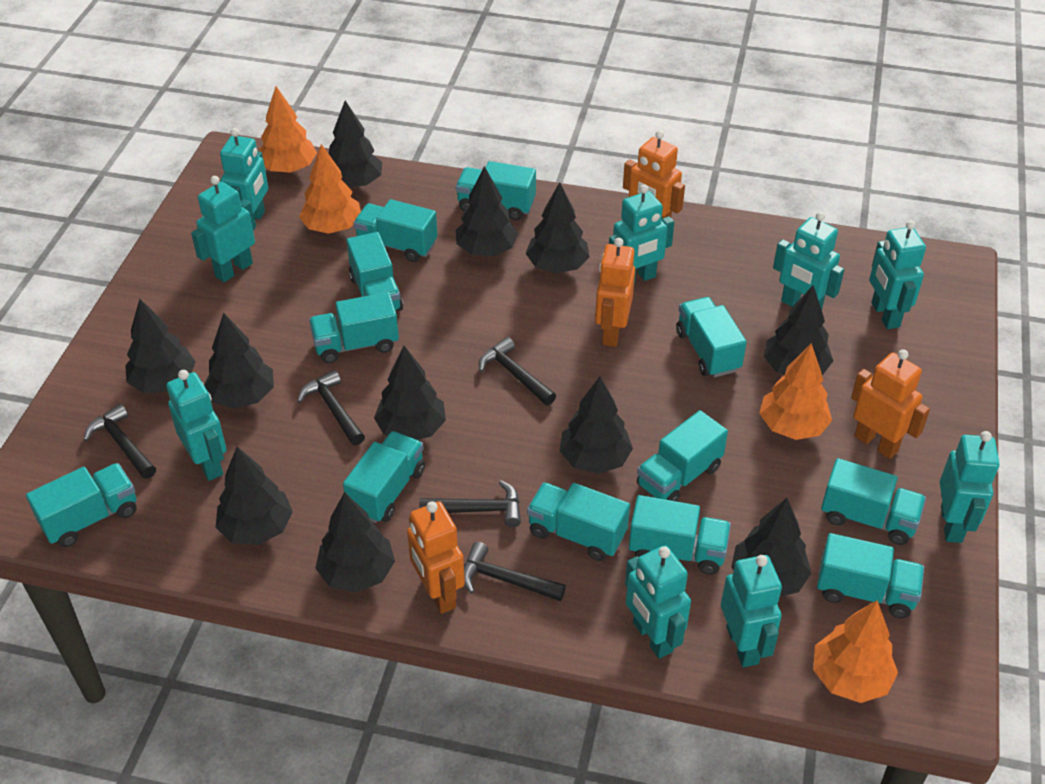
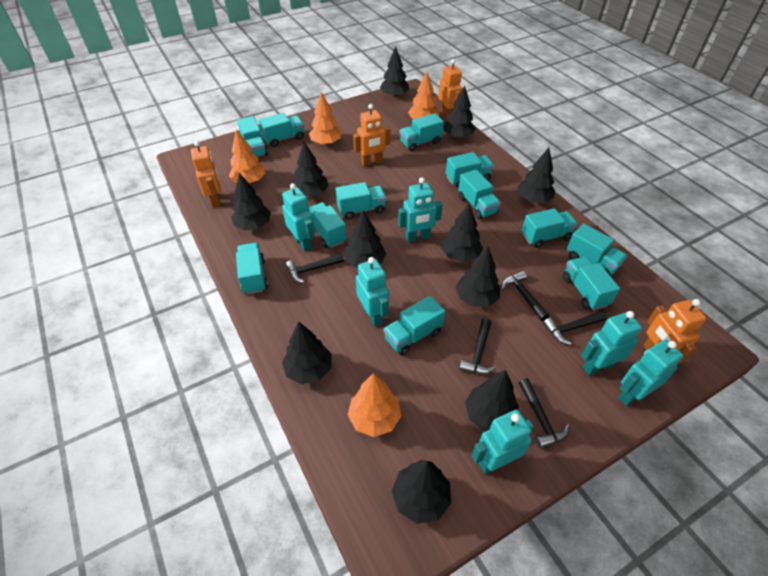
turquoise robot: 9 -> 6

